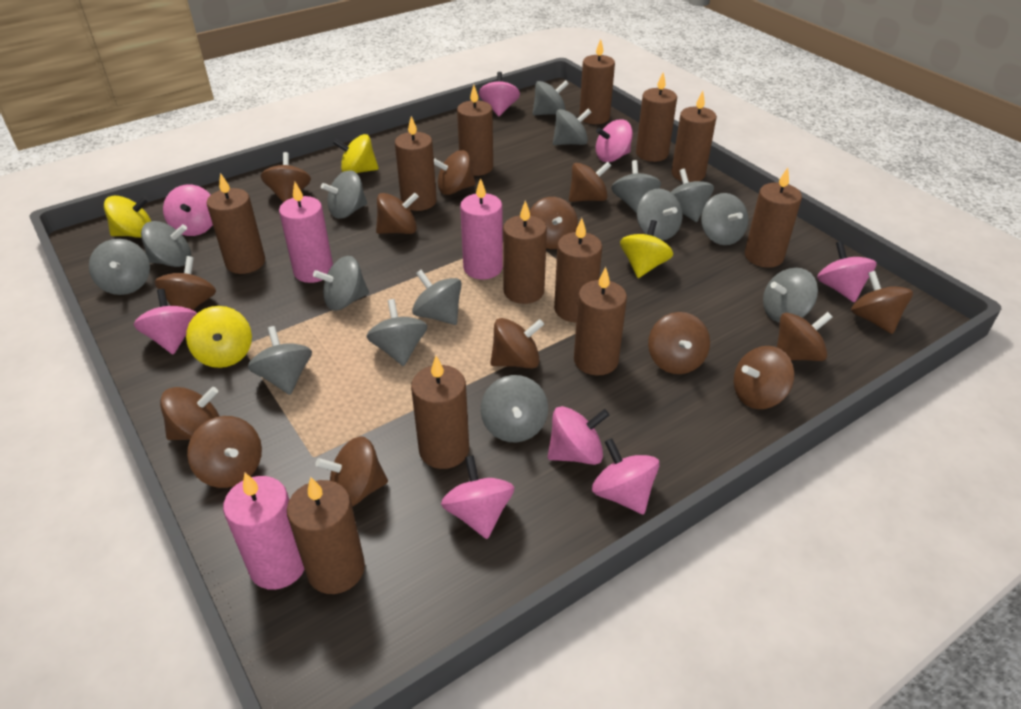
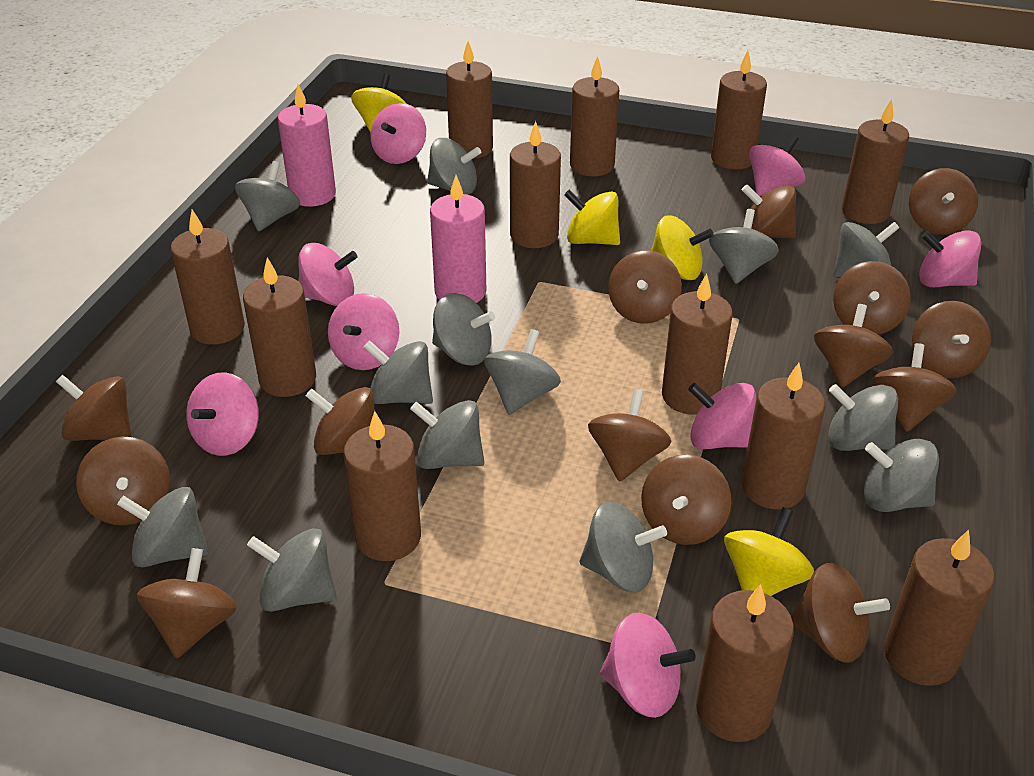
grey spinning top: 15 -> 13
pink candle: 3 -> 2

